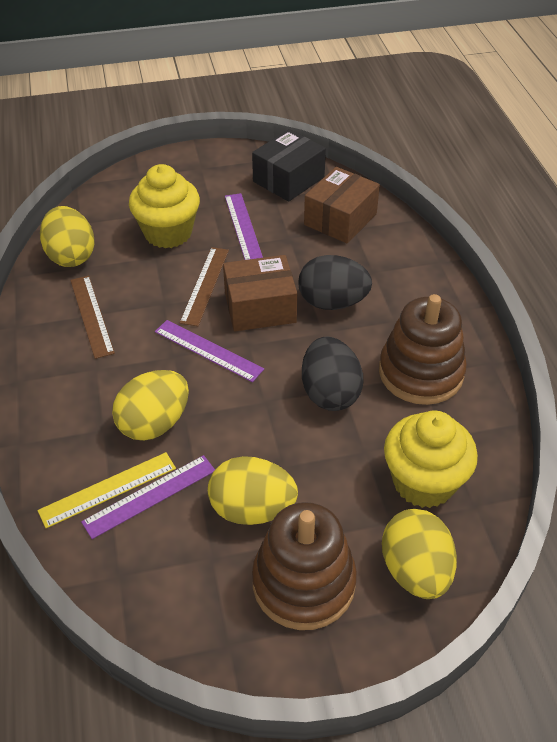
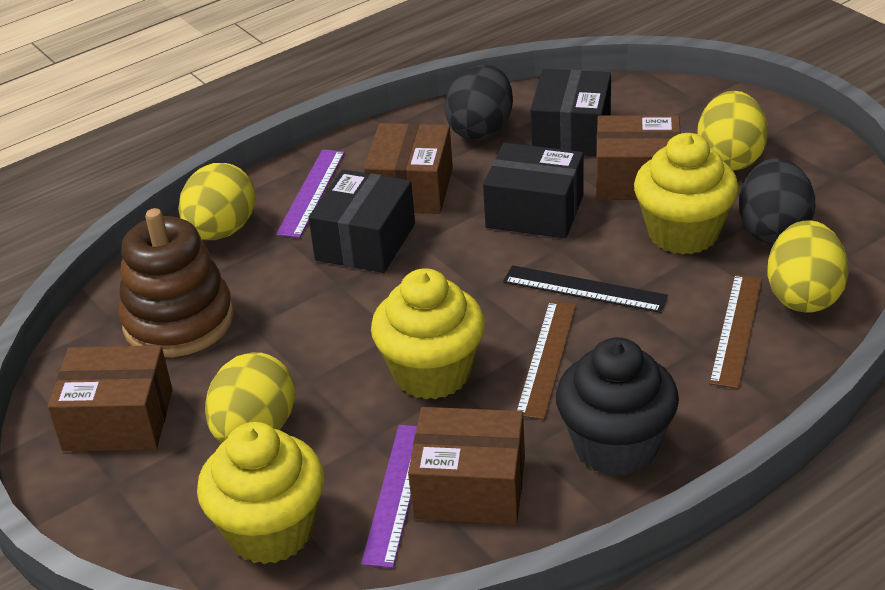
black box: 1 -> 3
black cupcake: 0 -> 1
black ruler: 0 -> 1
brown box: 2 -> 4
brown stacking toy: 2 -> 1
purple ruler: 3 -> 2
yellow cupcake: 2 -> 3
yellow ruler: 1 -> 0

